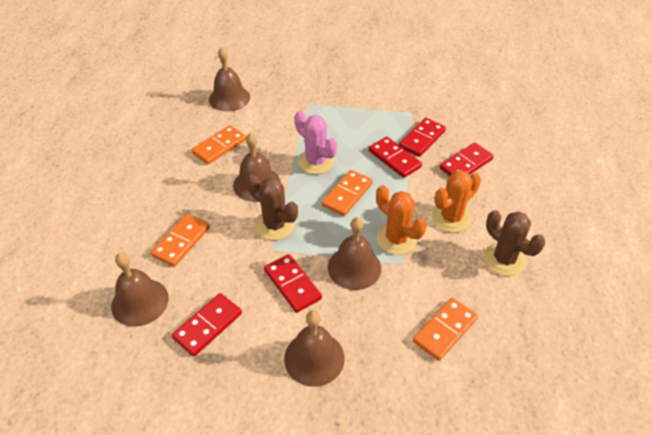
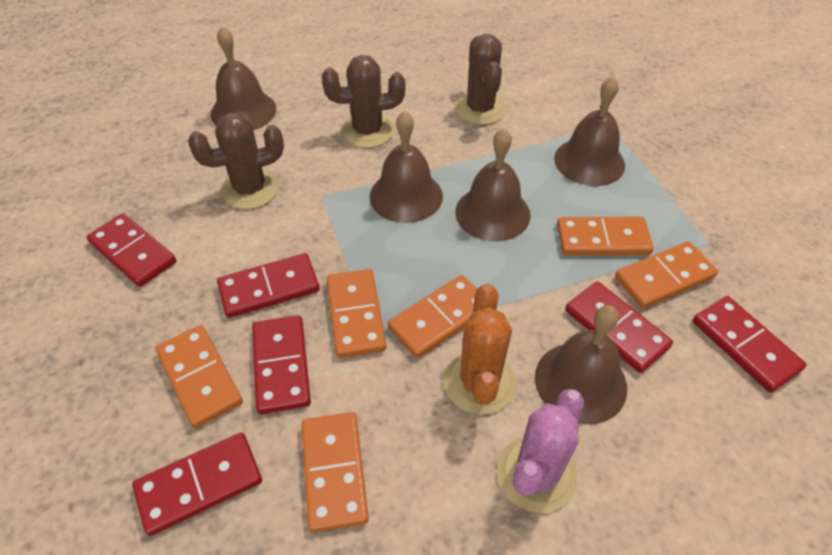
brown cactus: 2 -> 3
orange cactus: 2 -> 1
orange domino: 4 -> 6
red domino: 5 -> 6

